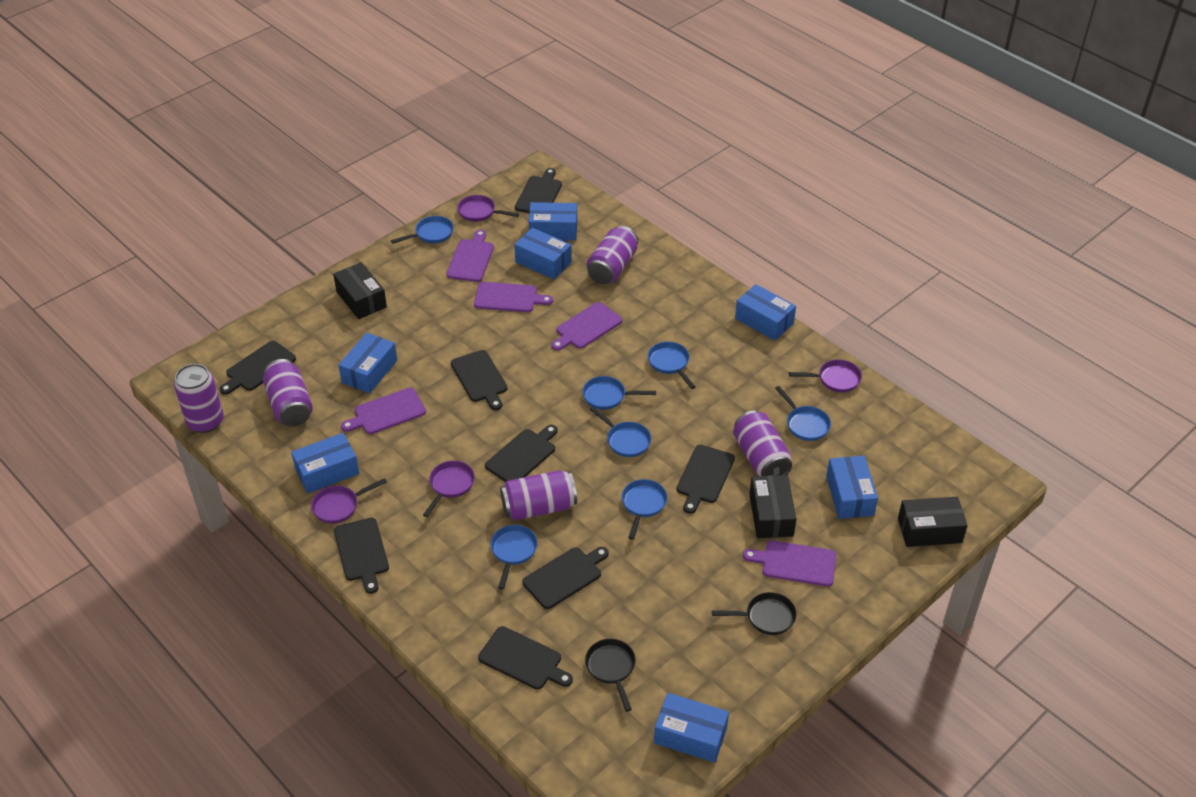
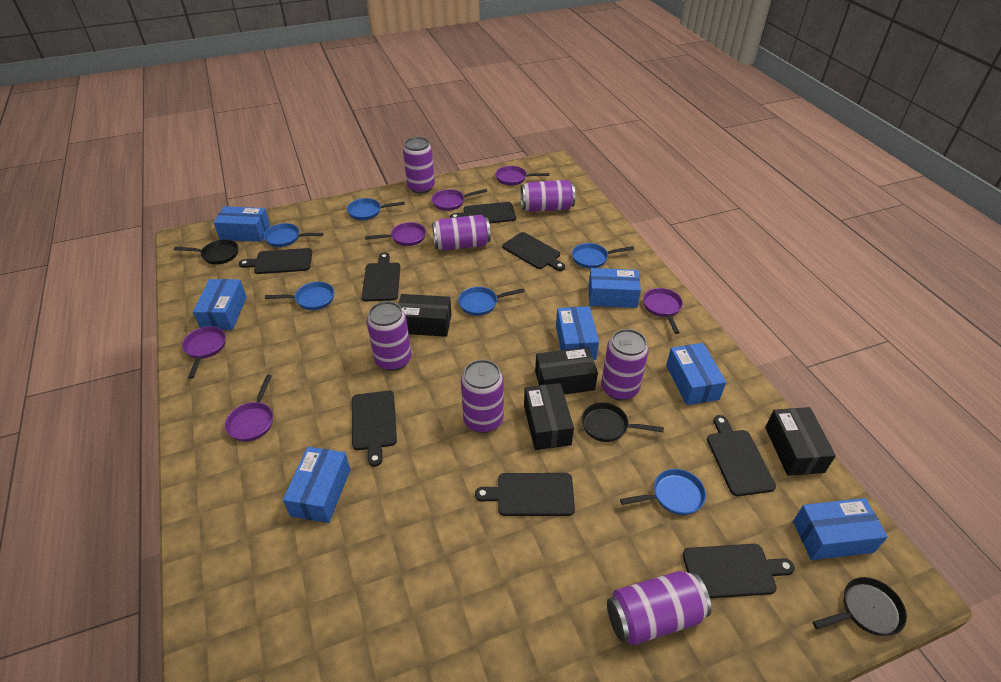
black box: 3 -> 4
black pan: 2 -> 3
blue pan: 7 -> 6
purple can: 5 -> 7
purple cutting board: 5 -> 0
purple pan: 4 -> 6

